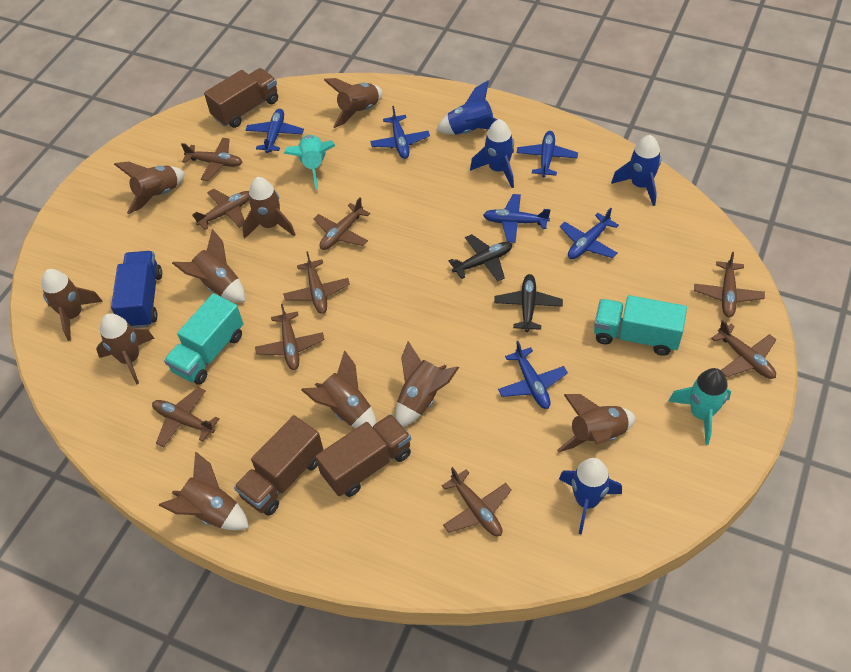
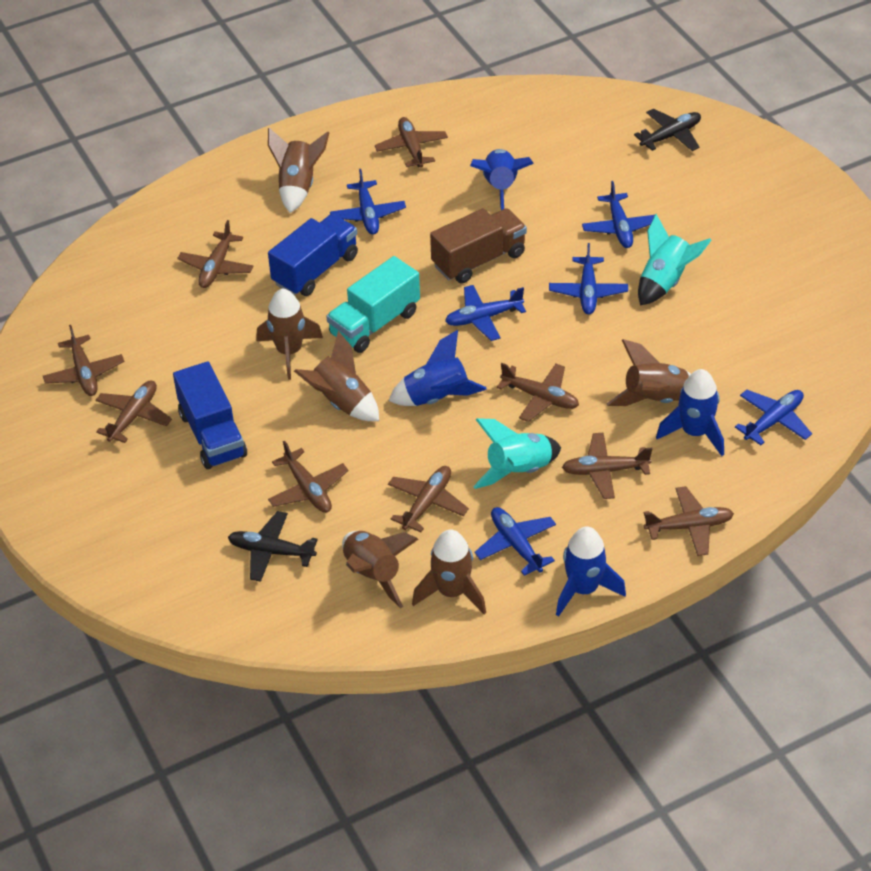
blue truck: 1 -> 2
brown rocket: 10 -> 6
brown truck: 3 -> 1
turquoise truck: 2 -> 1

